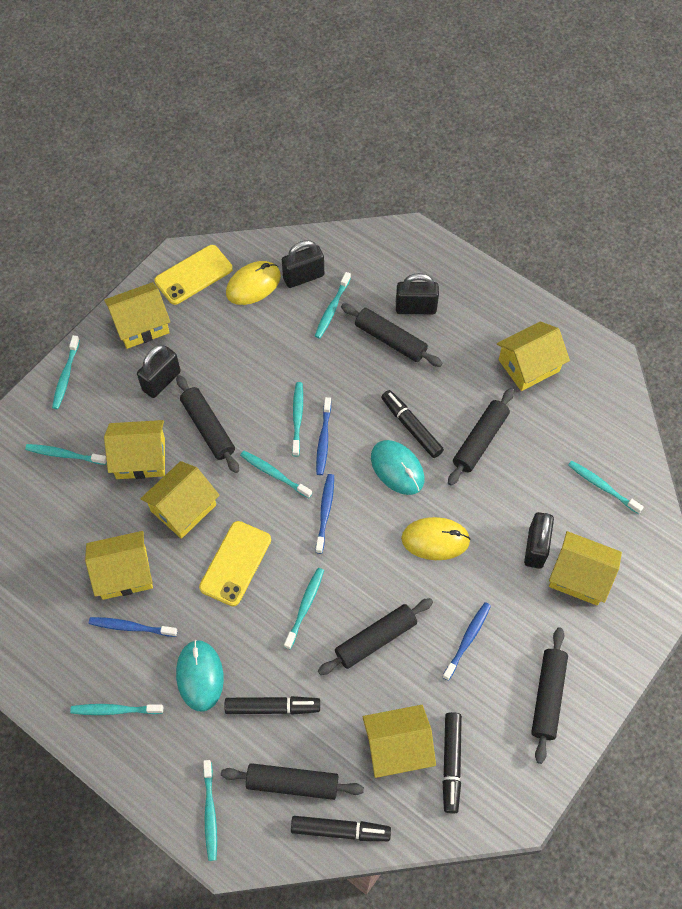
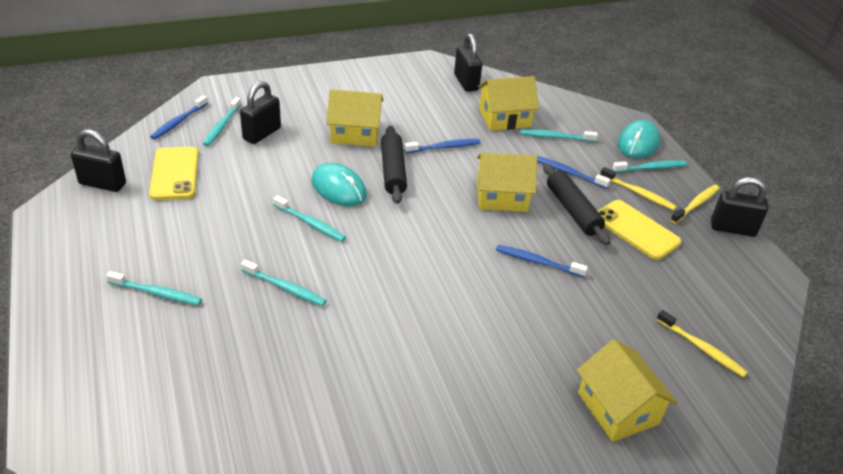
black marker: 4 -> 0
black rolling pin: 6 -> 2
turquoise toothbrush: 9 -> 6
yellow house: 7 -> 4
yellow mouse: 2 -> 0
yellow toothbrush: 0 -> 3

